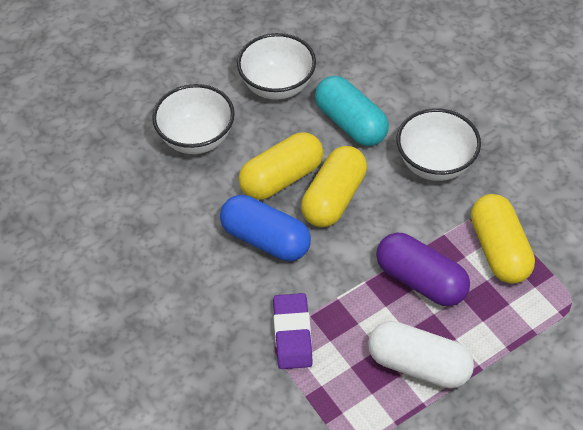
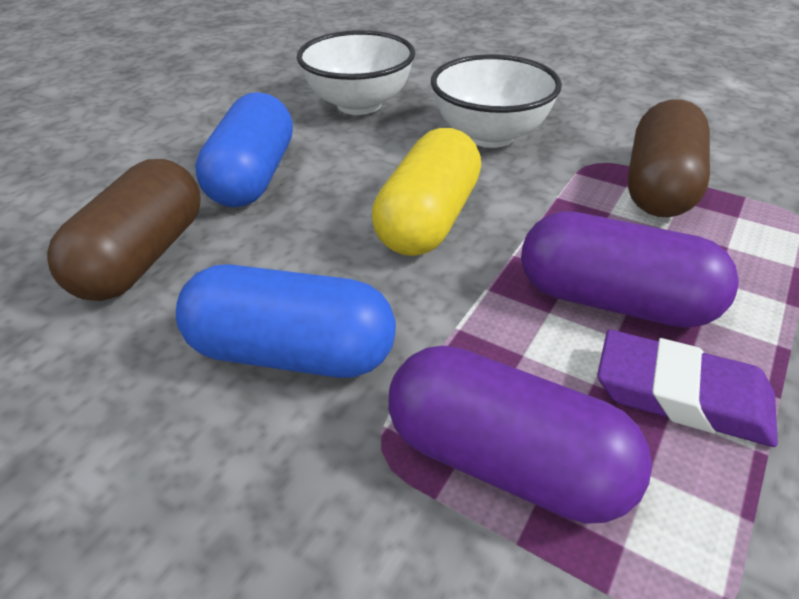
blue capsule: 1 -> 2
brown capsule: 0 -> 2
purple capsule: 1 -> 2
turquoise capsule: 1 -> 0
white bowl: 3 -> 2
white capsule: 1 -> 0
yellow capsule: 3 -> 1

